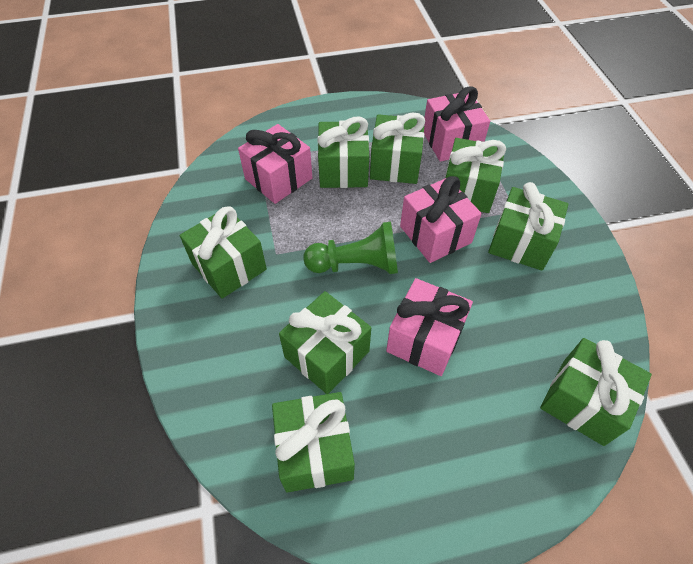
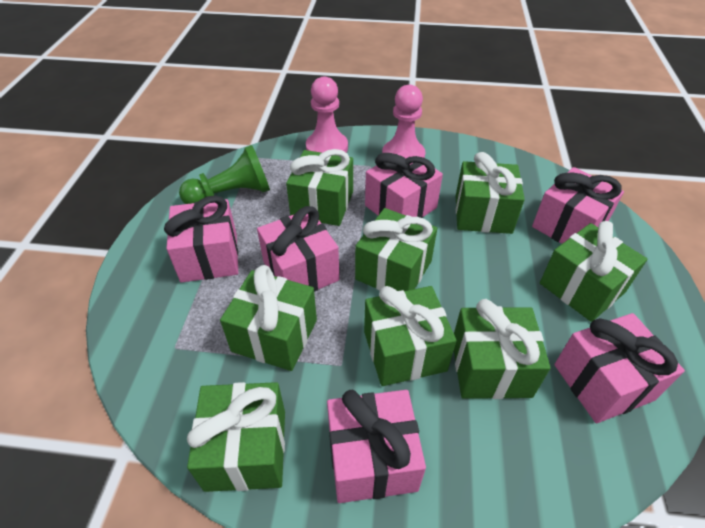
pink gift: 4 -> 6
pink pawn: 0 -> 2

